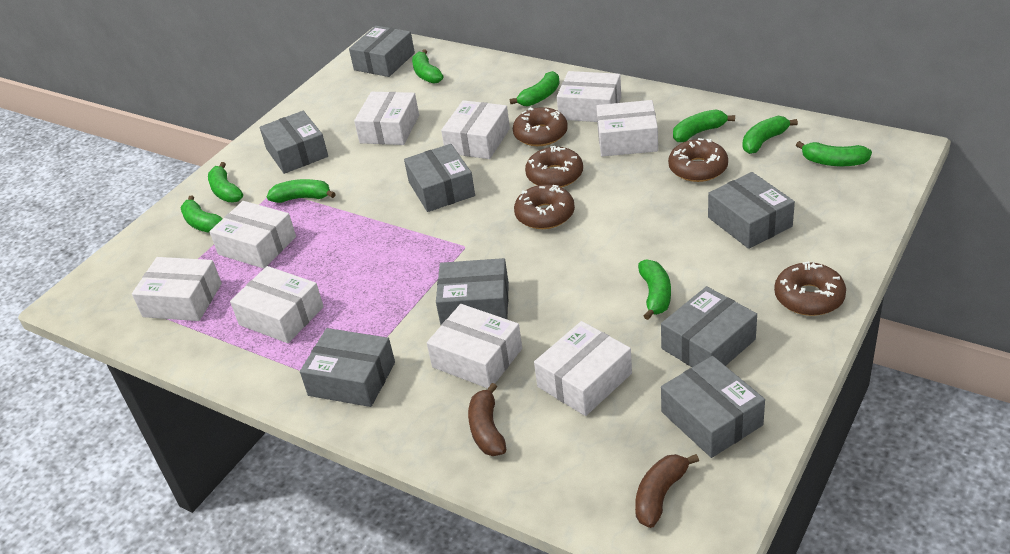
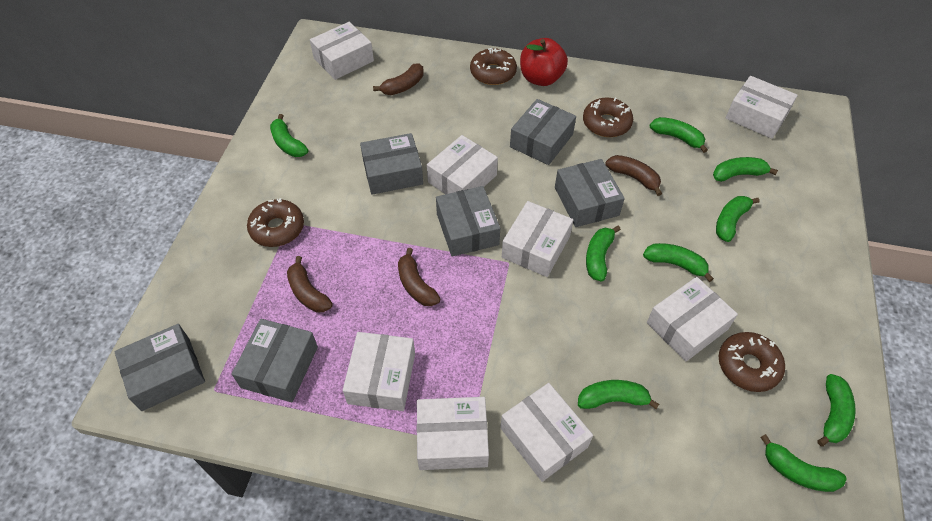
brown banana: 2 -> 4
brown donut: 5 -> 4
grey box: 8 -> 6
red apple: 0 -> 1
white box: 9 -> 8

